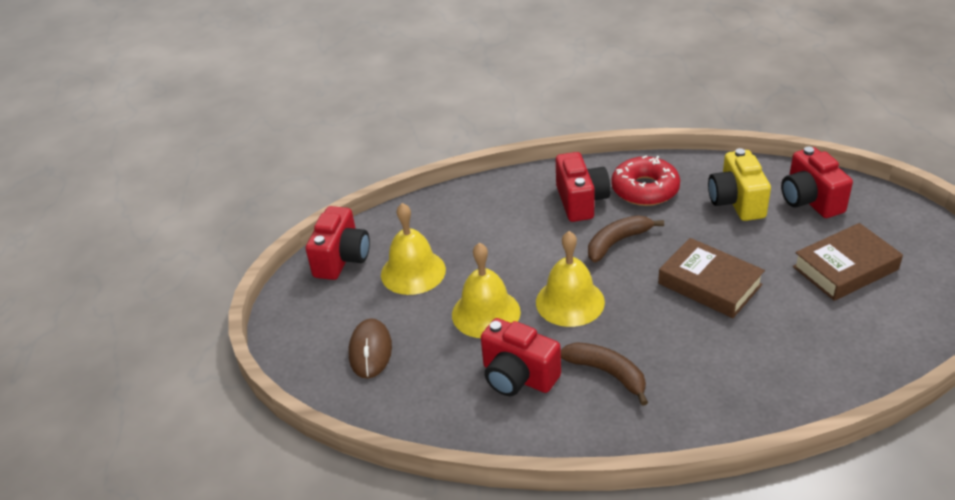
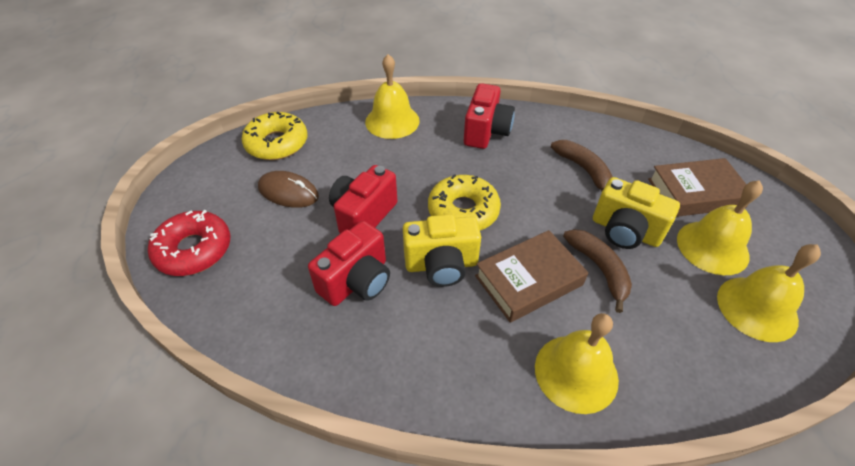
red camera: 4 -> 3
yellow bell: 3 -> 4
yellow camera: 1 -> 2
yellow donut: 0 -> 2

